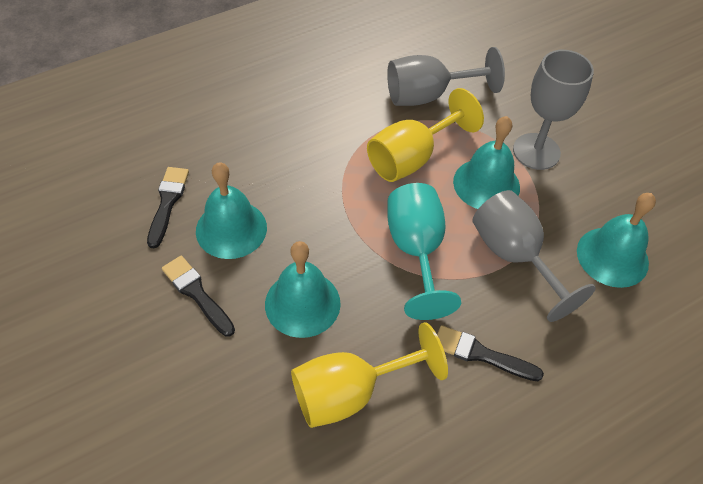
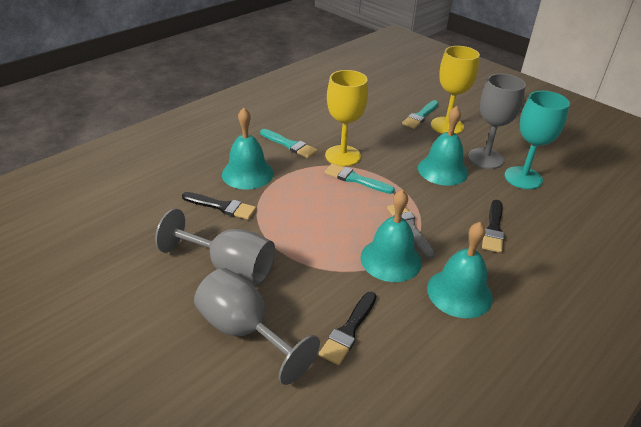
grey brush: 0 -> 1
turquoise brush: 0 -> 3

